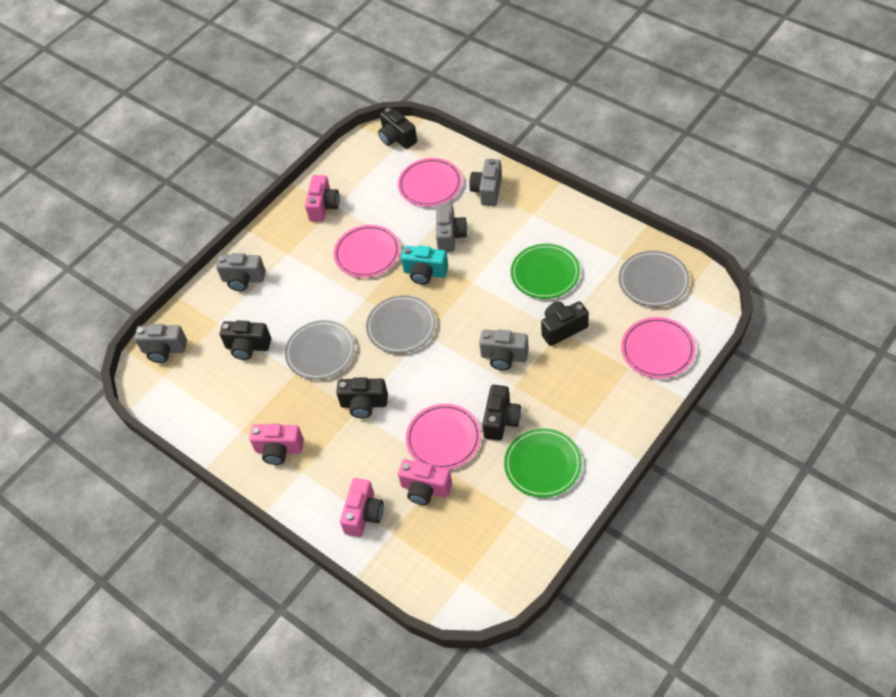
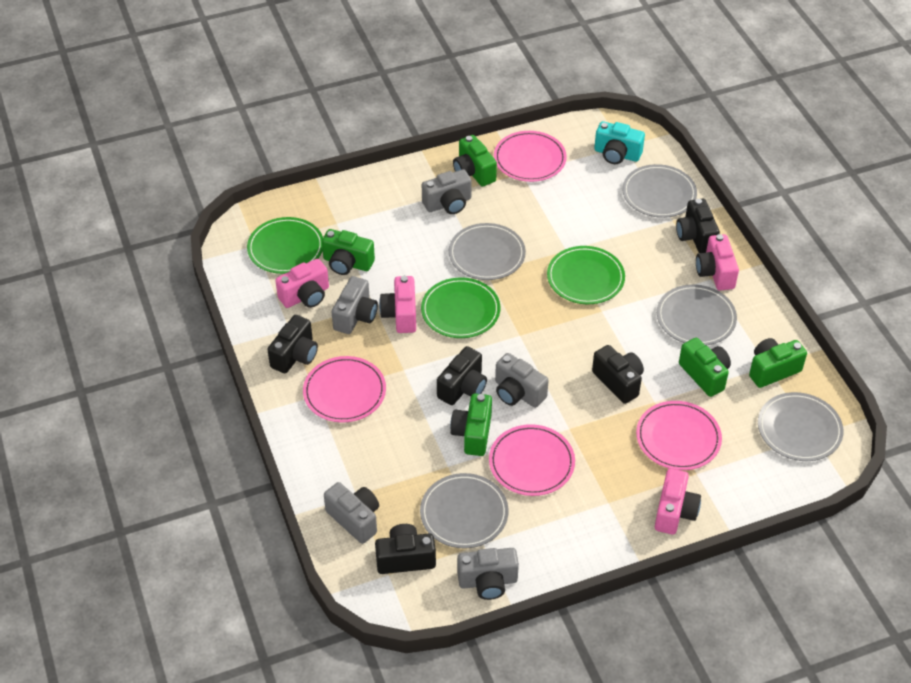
green camera: 0 -> 5
green plate: 2 -> 3
grey plate: 3 -> 5

